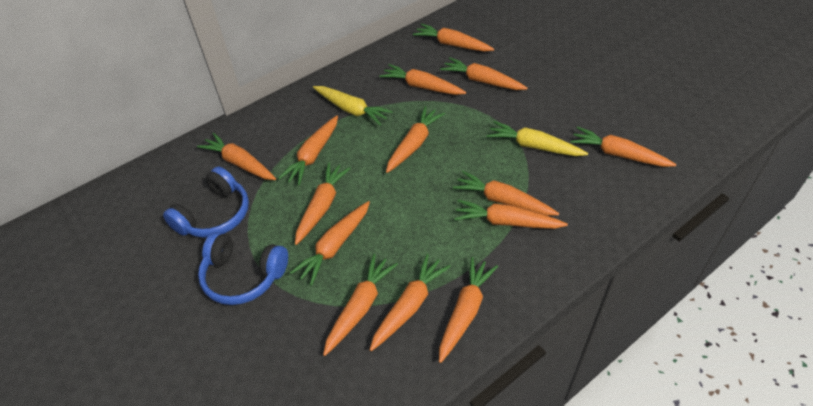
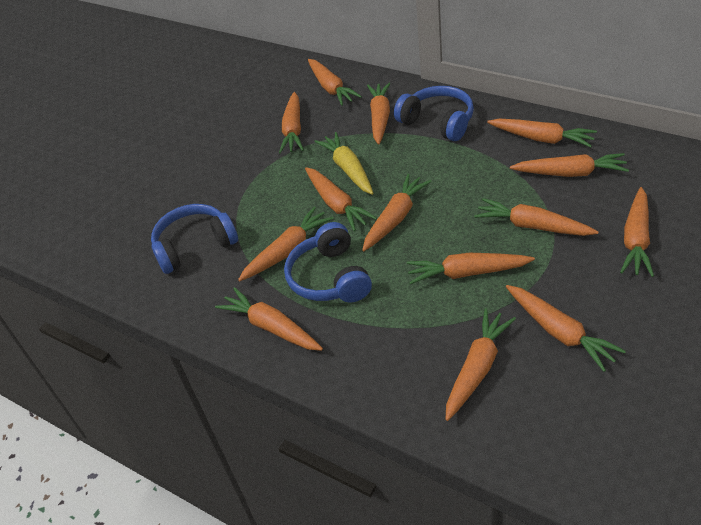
blue headphones: 2 -> 3
yellow carrot: 2 -> 1

